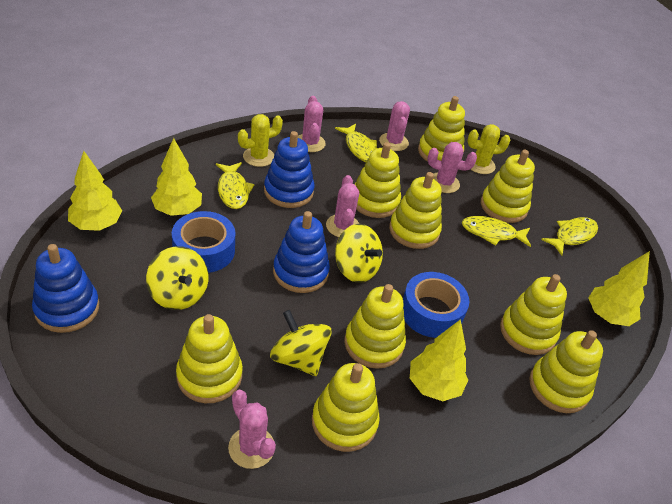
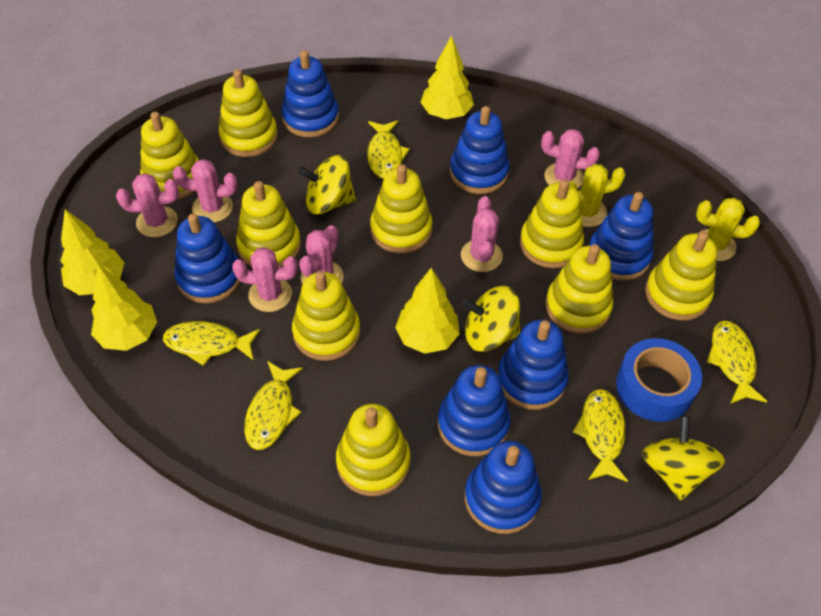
blue stacking toy: 3 -> 7
blue tape: 2 -> 1
pink cactus: 5 -> 6
yellow fish: 4 -> 5

